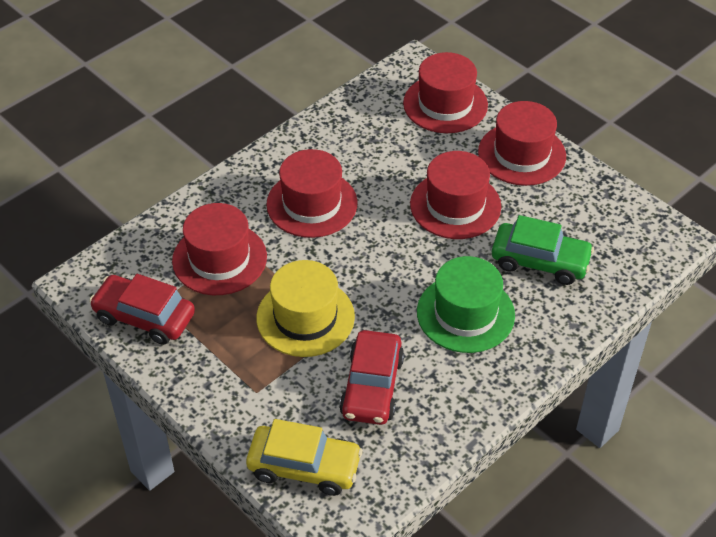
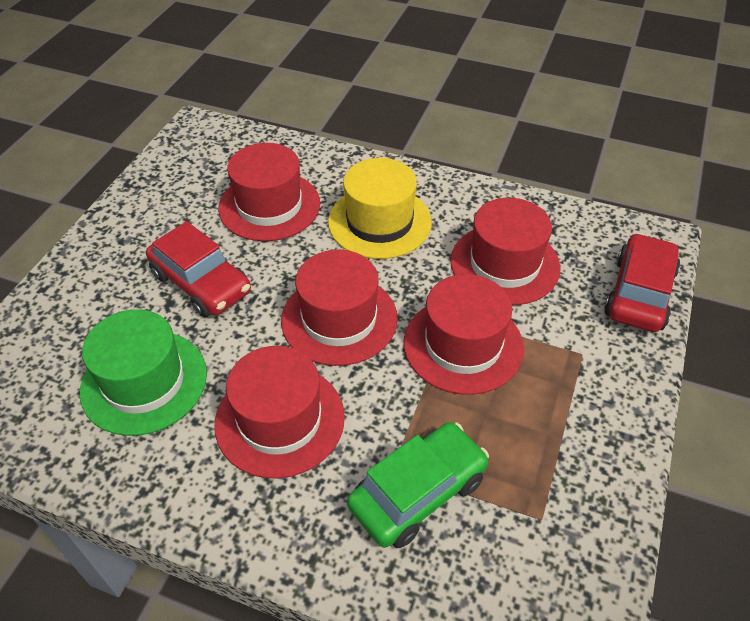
yellow car: 1 -> 0

